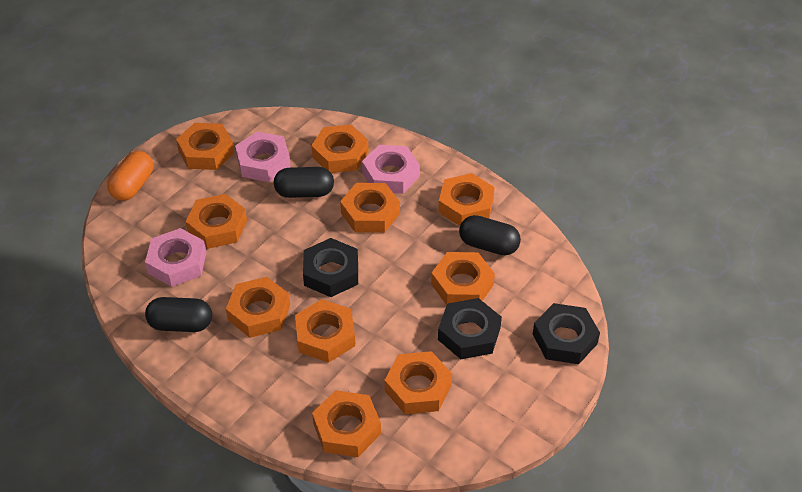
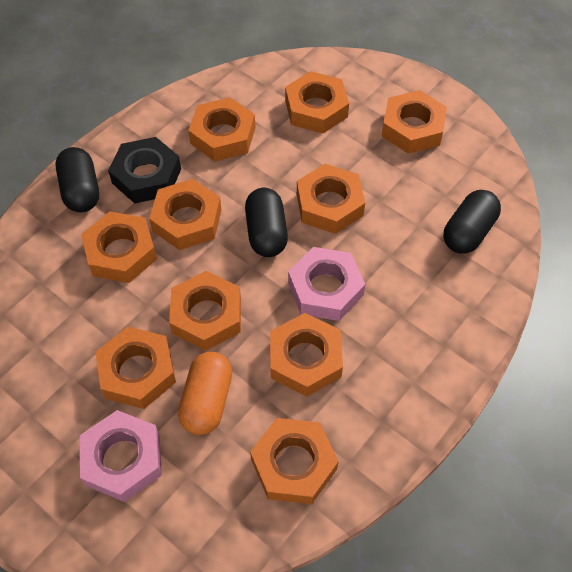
black nut: 3 -> 1
pink nut: 3 -> 2

